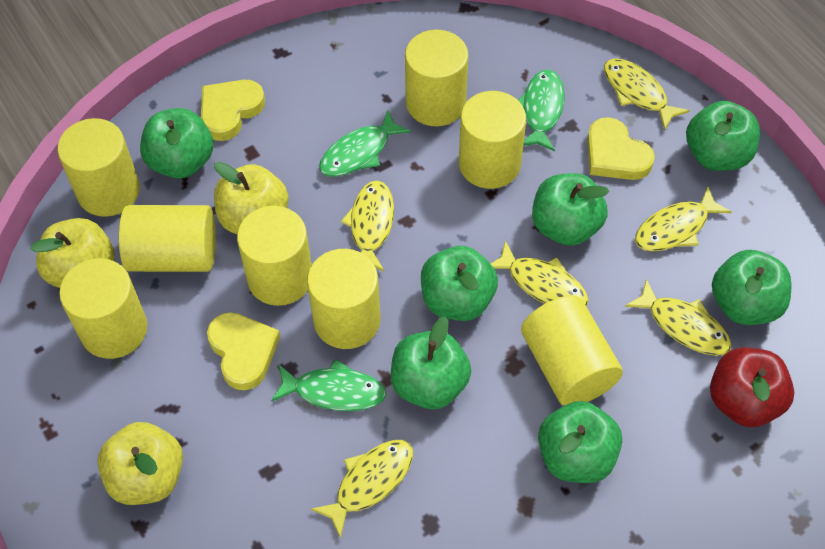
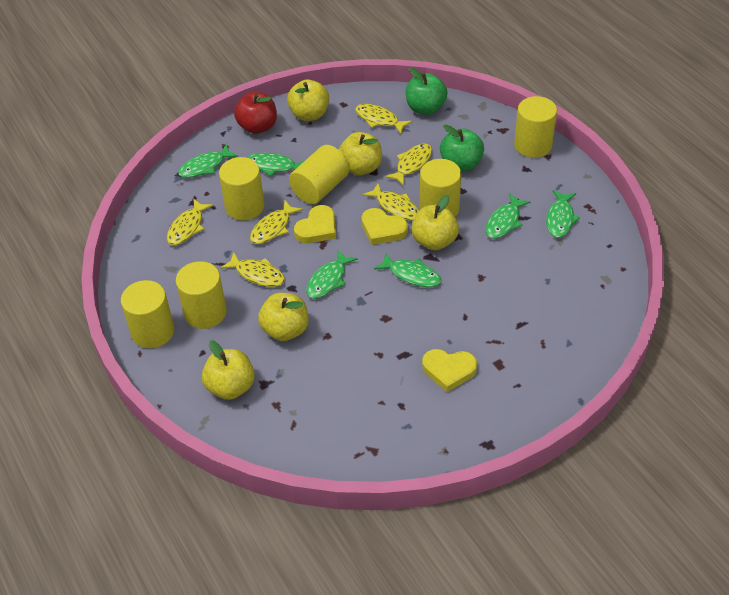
green apple: 7 -> 2
green fish: 3 -> 6
yellow apple: 3 -> 5
yellow cylinder: 8 -> 6

